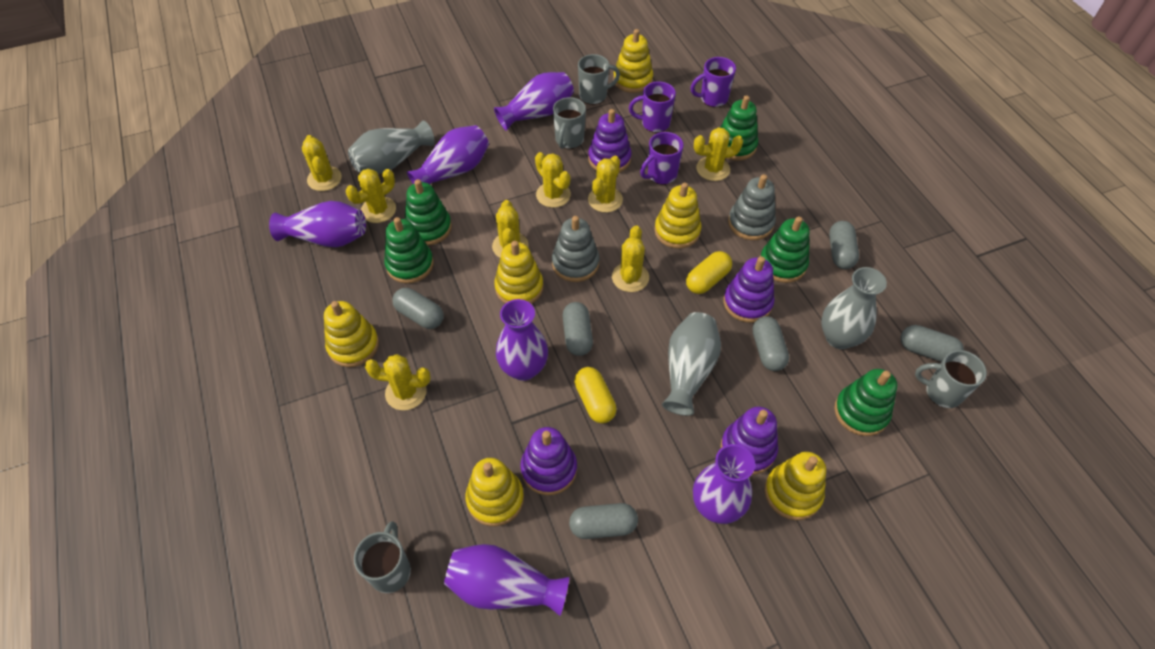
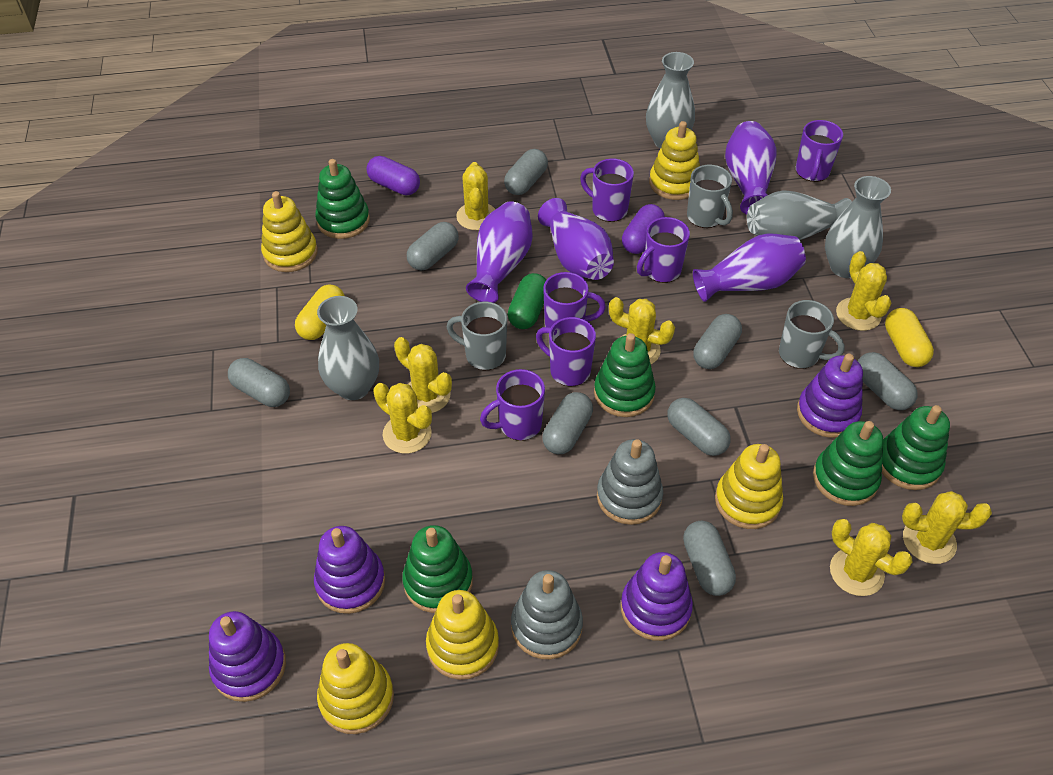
green capsule: 0 -> 1
grey capsule: 6 -> 8
grey mug: 4 -> 3
grey vase: 3 -> 4
purple capsule: 0 -> 2
purple mug: 3 -> 6
purple vase: 6 -> 4
yellow cactus: 8 -> 7
yellow stacking toy: 6 -> 5

